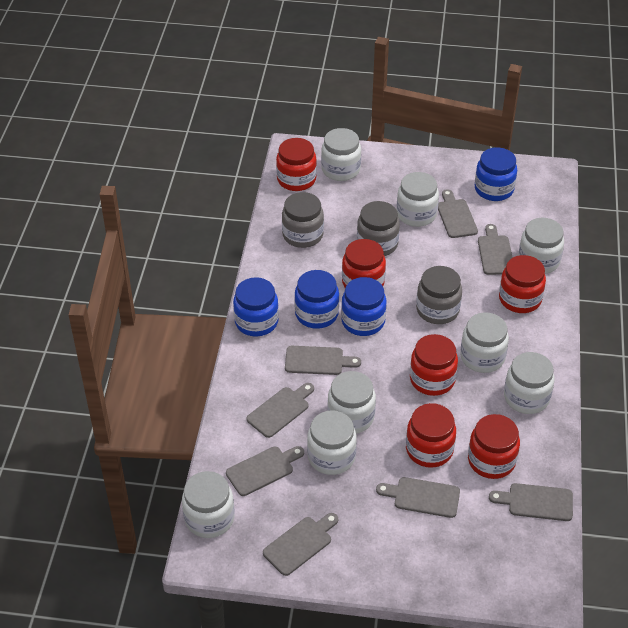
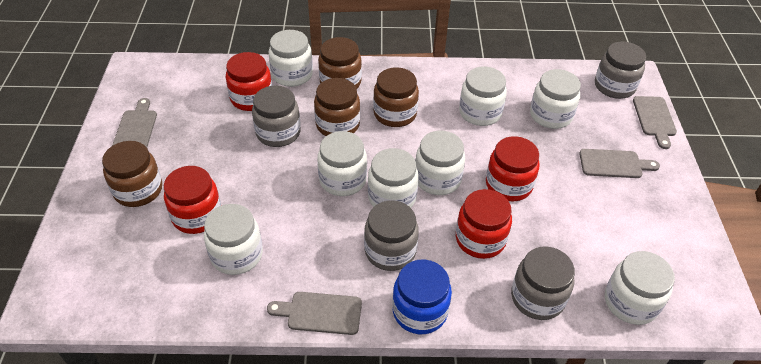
blue jar: 4 -> 1
brown jar: 0 -> 4
grey cutting board: 8 -> 4
grey jar: 3 -> 4
red jar: 6 -> 4

